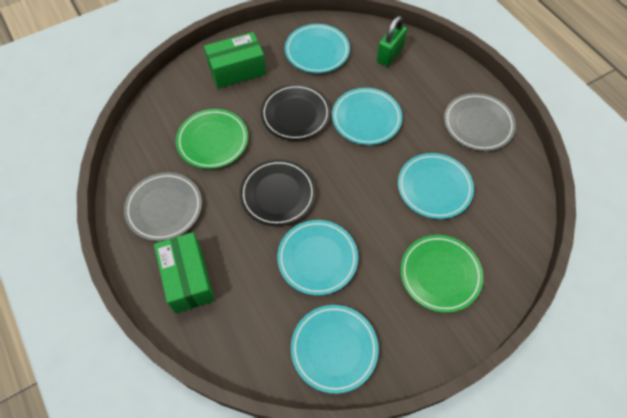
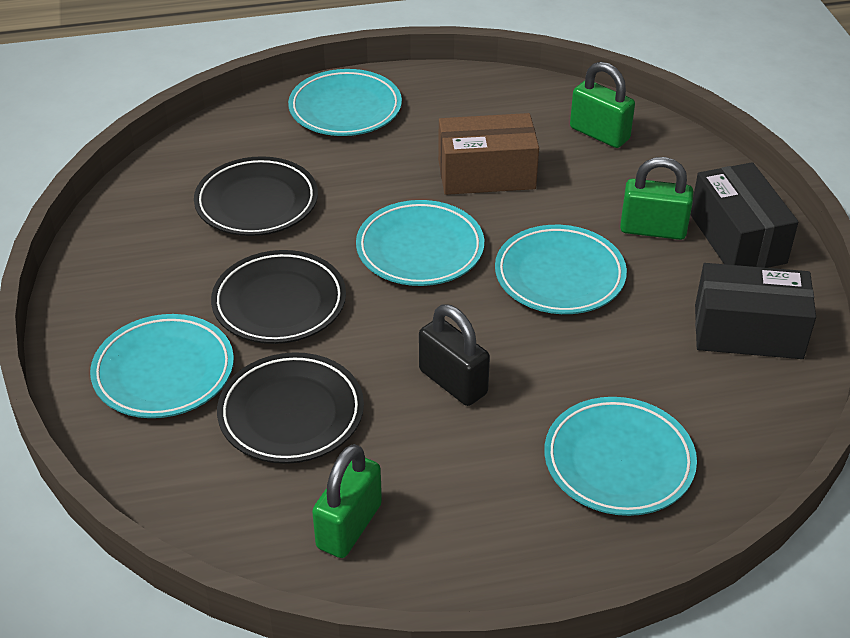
black box: 0 -> 2
black padlock: 0 -> 1
black plate: 2 -> 3
brown box: 0 -> 1
green box: 2 -> 0
green padlock: 1 -> 3
green plate: 2 -> 0
grey plate: 2 -> 0

